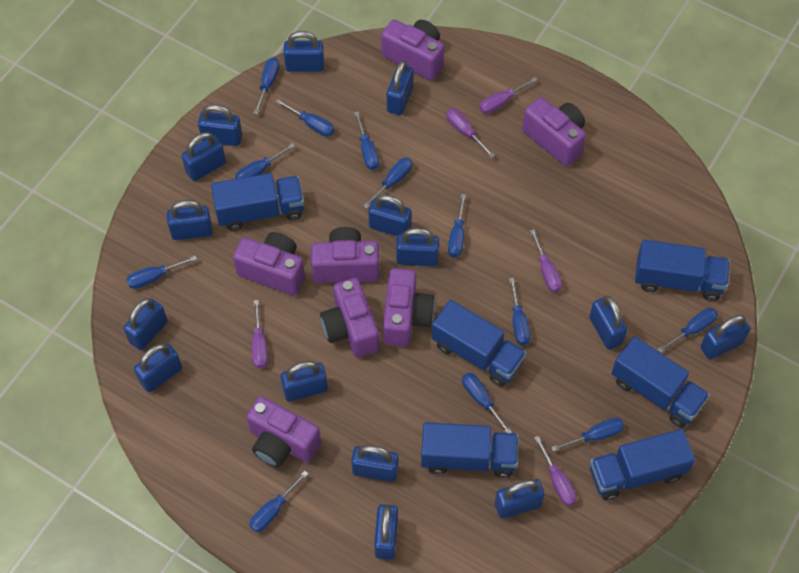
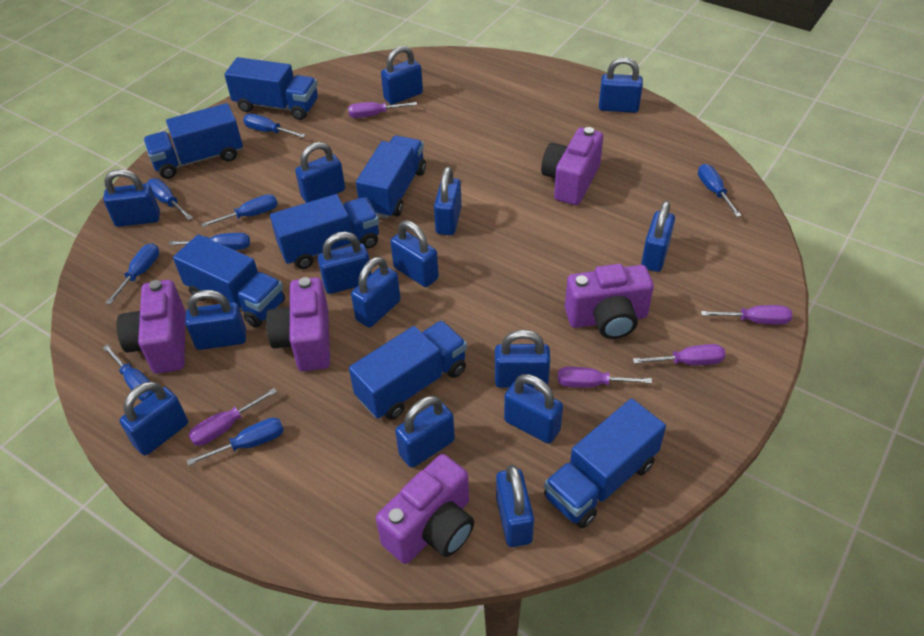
blue screwdriver: 12 -> 8
blue truck: 6 -> 7
purple camera: 7 -> 5

